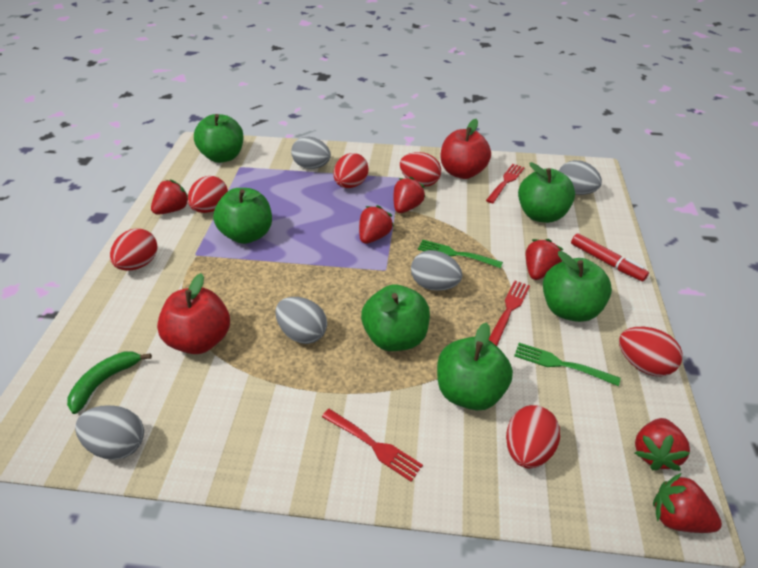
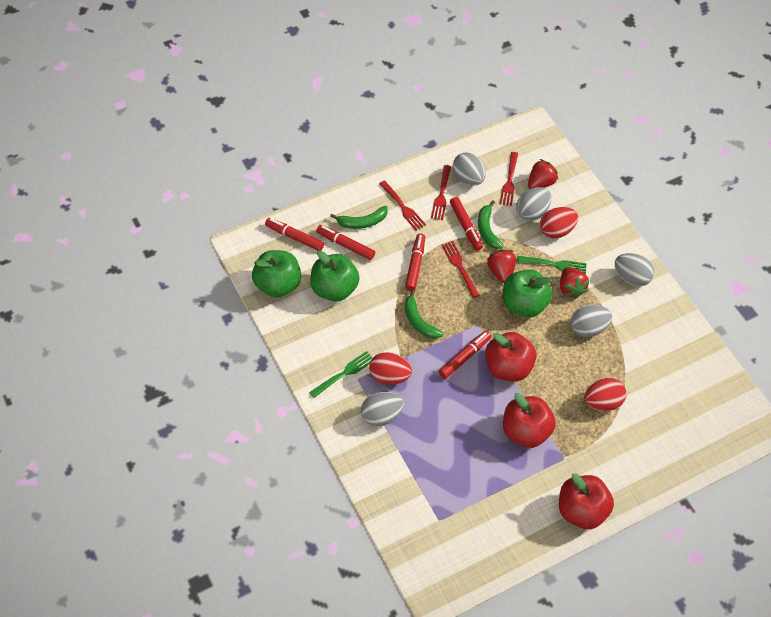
green apple: 6 -> 3
green banana: 1 -> 3
red apple: 2 -> 3
red egg: 6 -> 3
red fork: 3 -> 4
red marker: 1 -> 5
red strawberry: 6 -> 3

